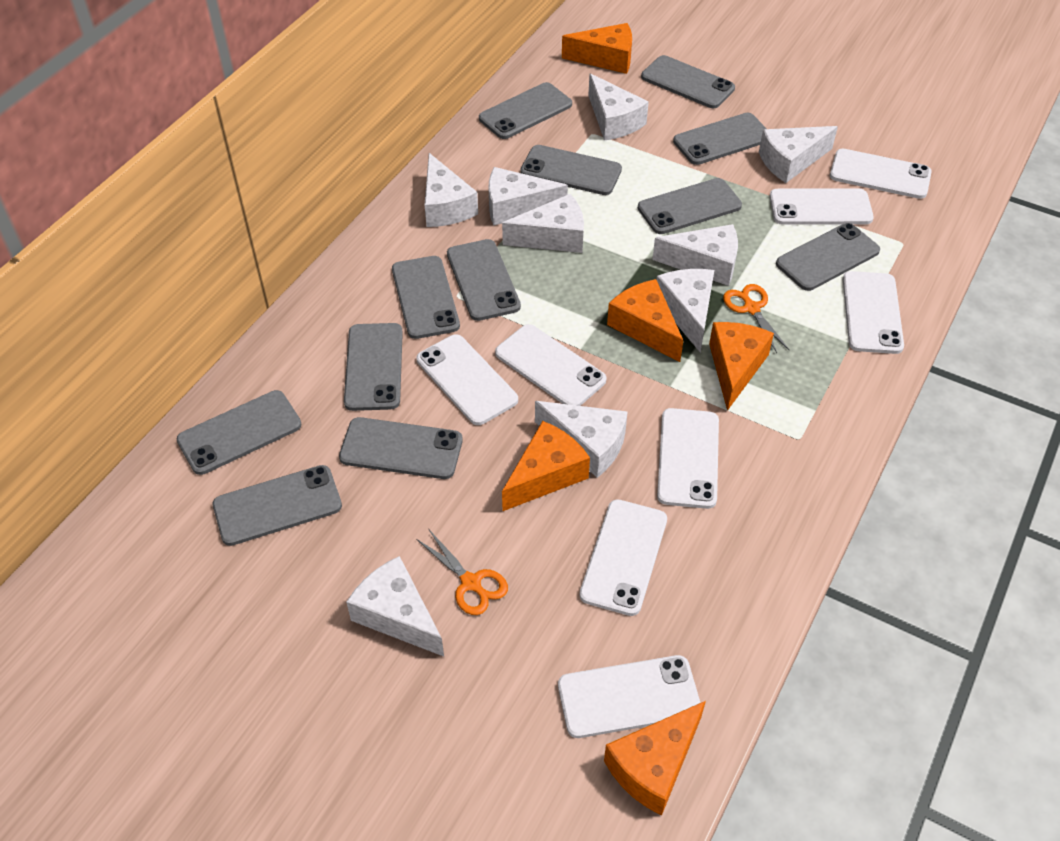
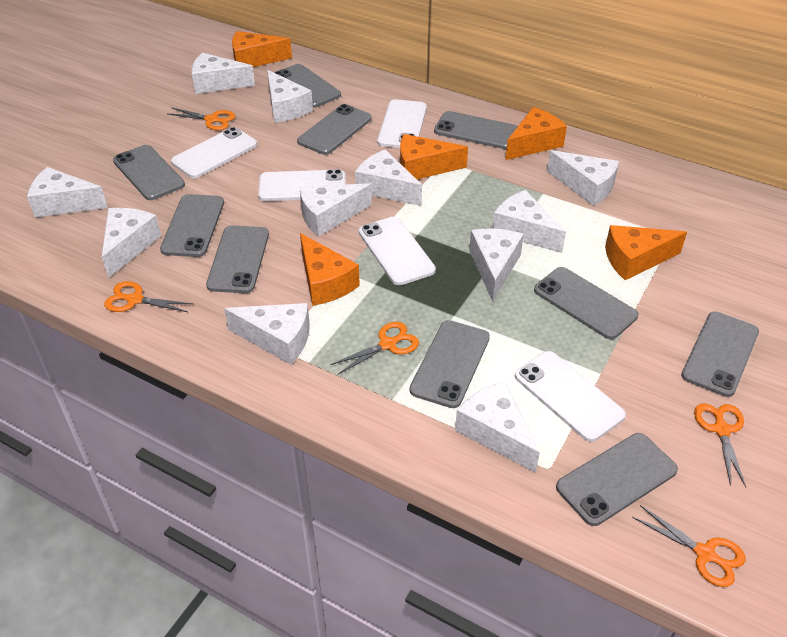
grey phone: 12 -> 10
orange scissors: 2 -> 5
white cheese: 9 -> 11
white phone: 8 -> 5

